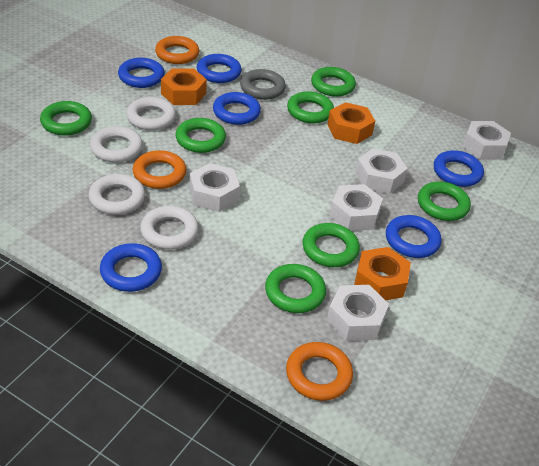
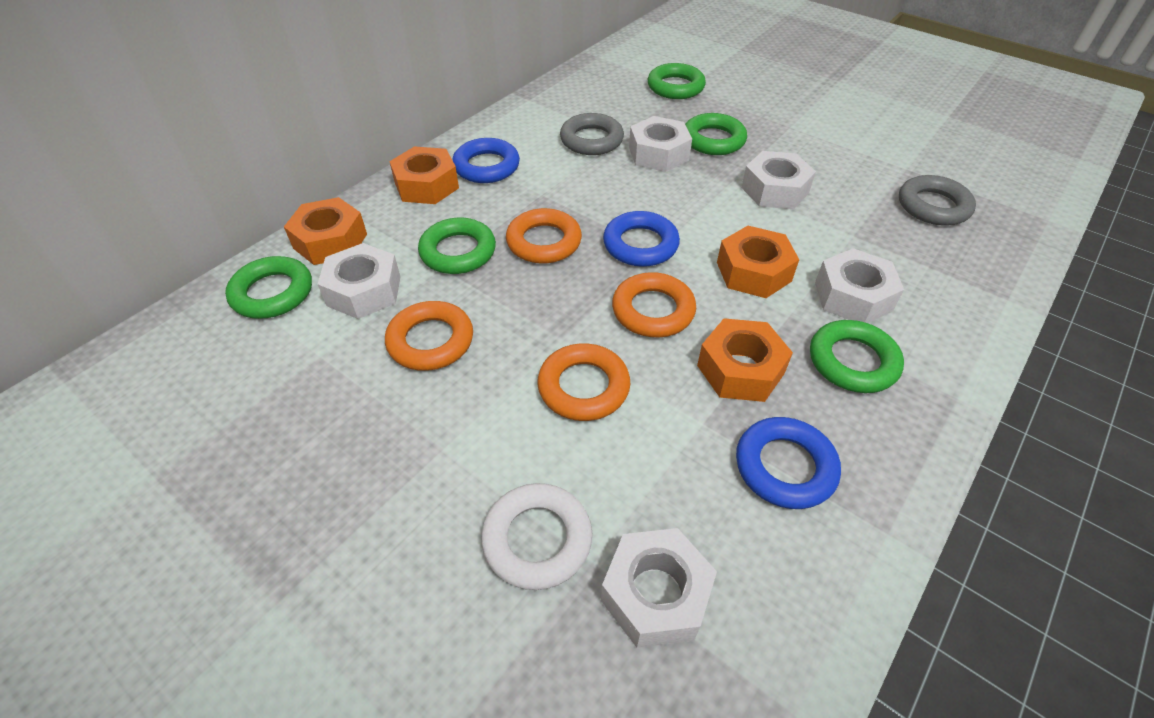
blue ring: 6 -> 3
green ring: 7 -> 5
grey ring: 1 -> 2
orange nut: 3 -> 4
orange ring: 3 -> 4
white ring: 4 -> 1

